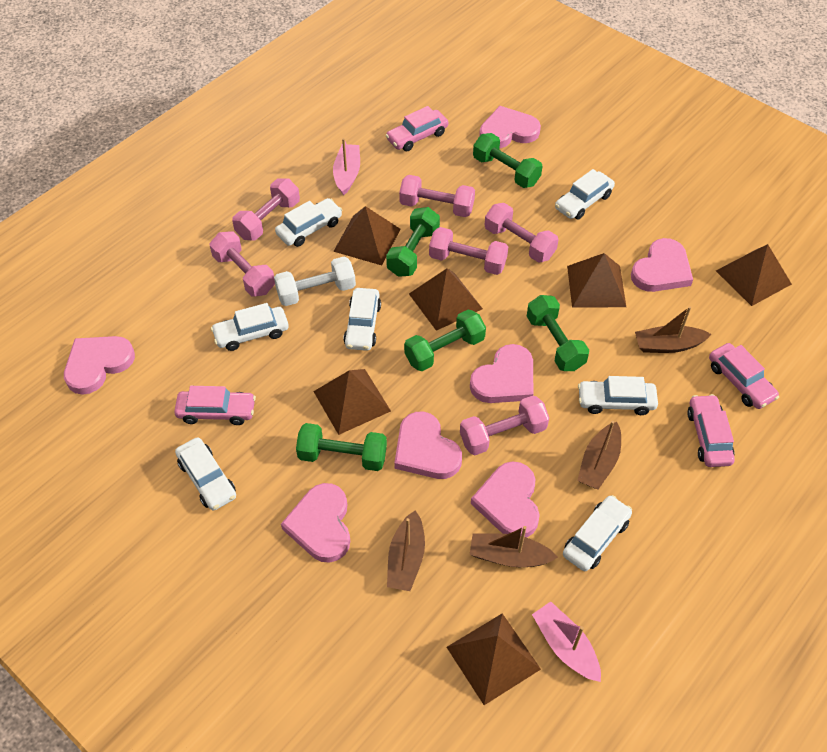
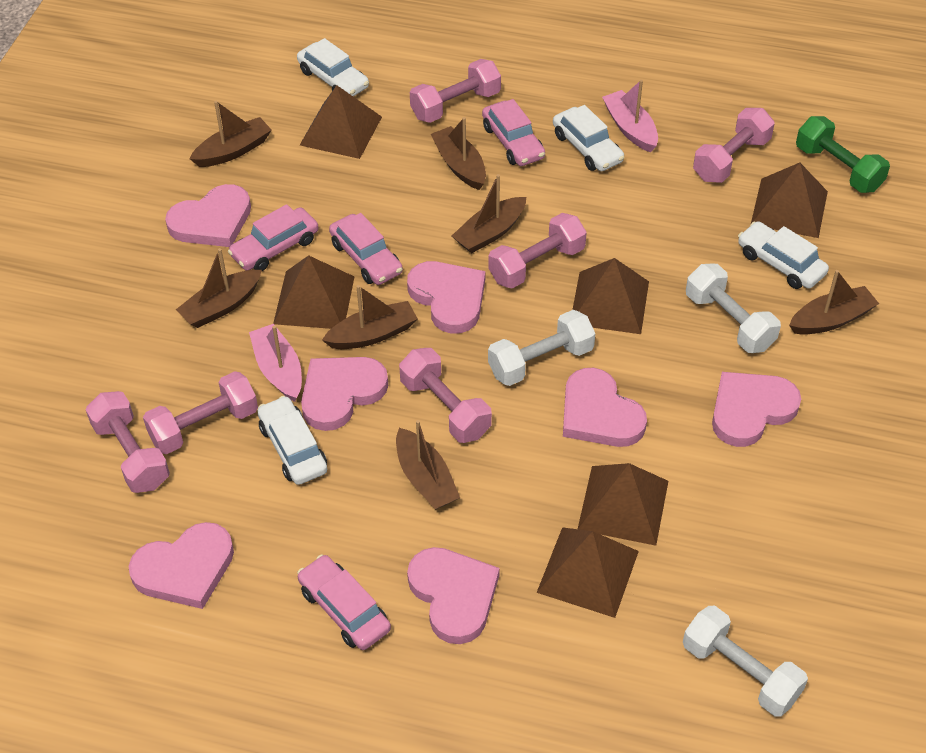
brown boat: 4 -> 7
green dumbbell: 5 -> 1
white car: 7 -> 4
white dumbbell: 1 -> 3

